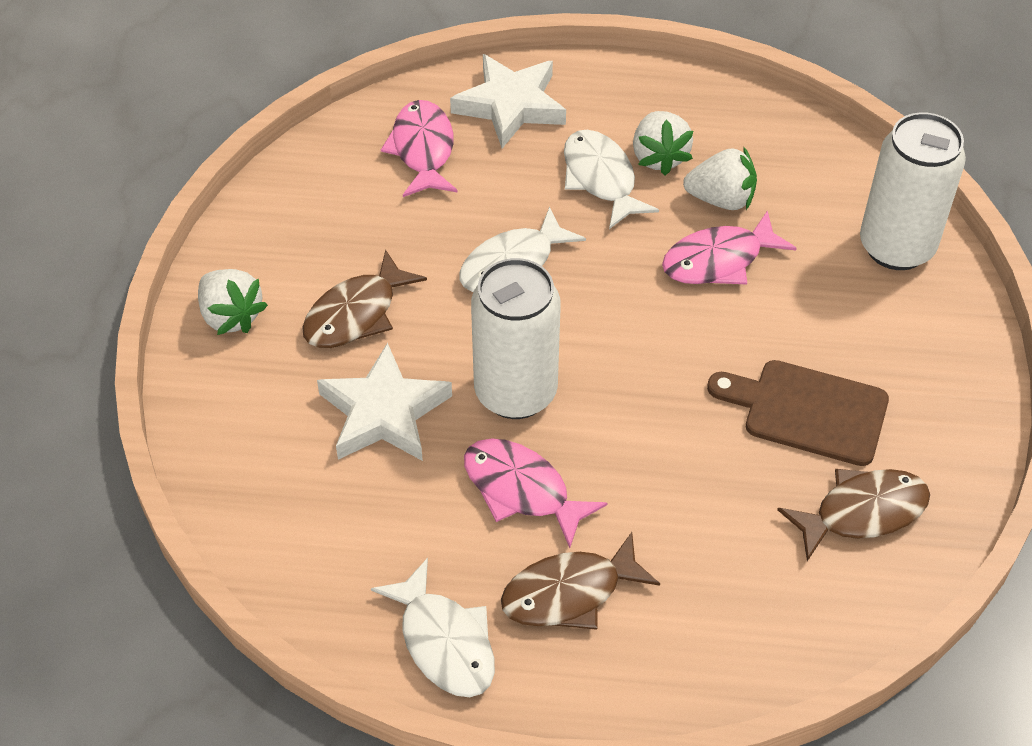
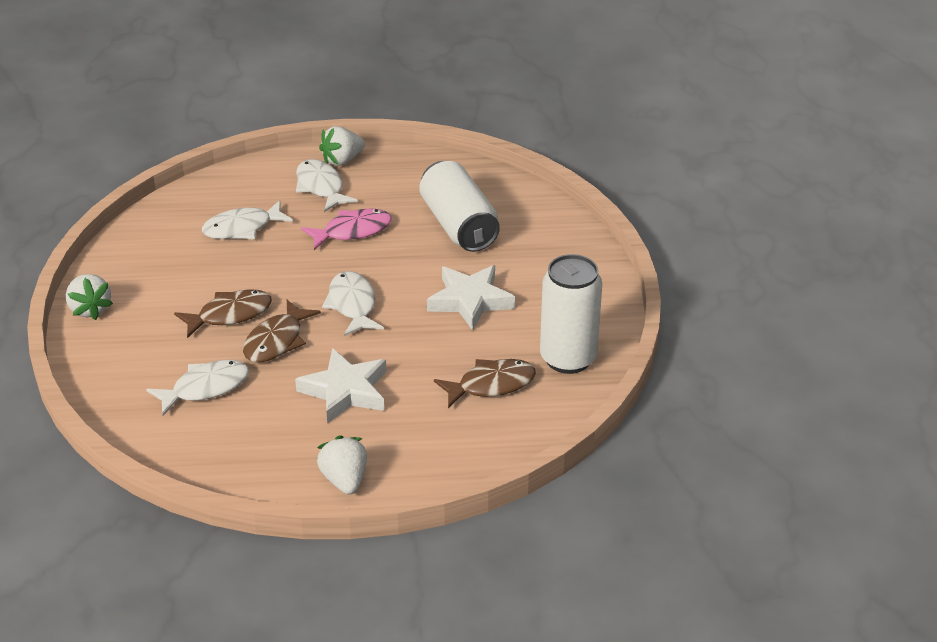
brown cutting board: 1 -> 0
pink fish: 3 -> 1
white fish: 3 -> 4

